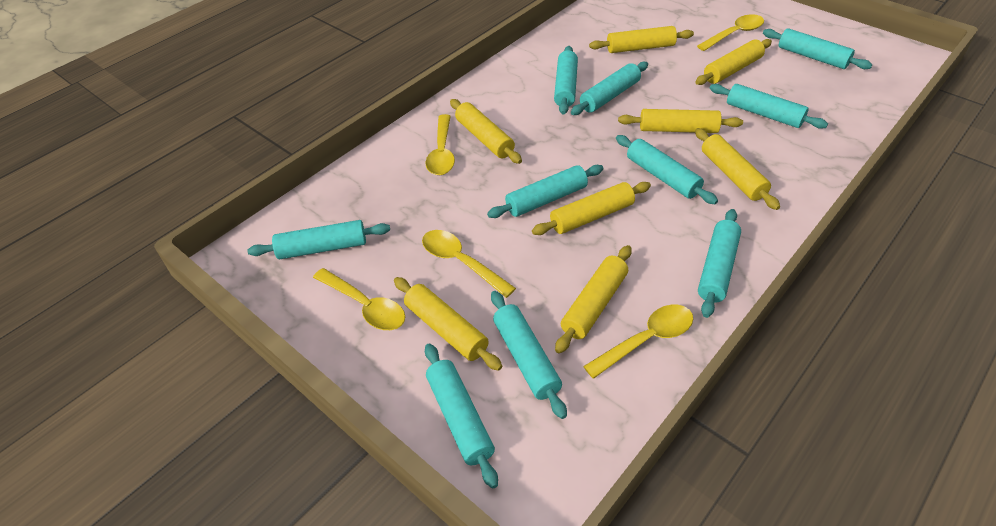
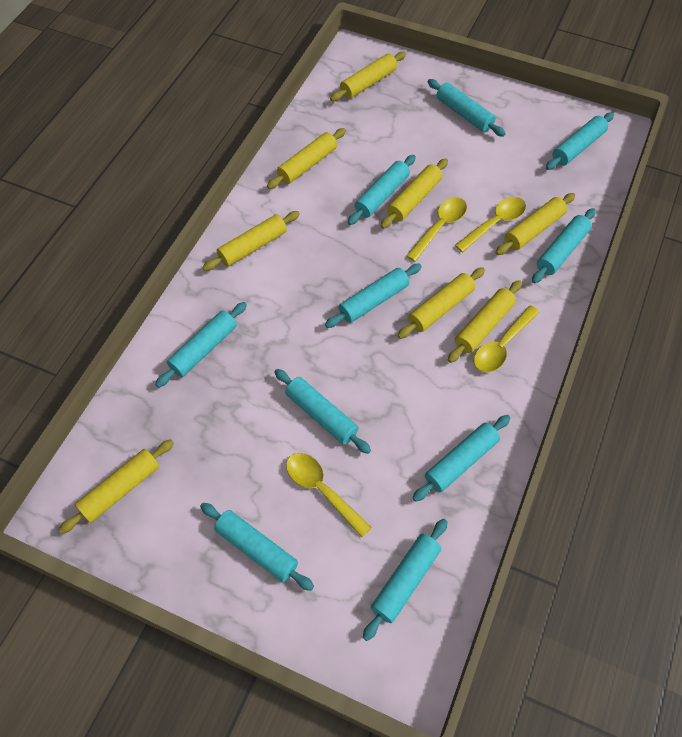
yellow spoon: 5 -> 4

